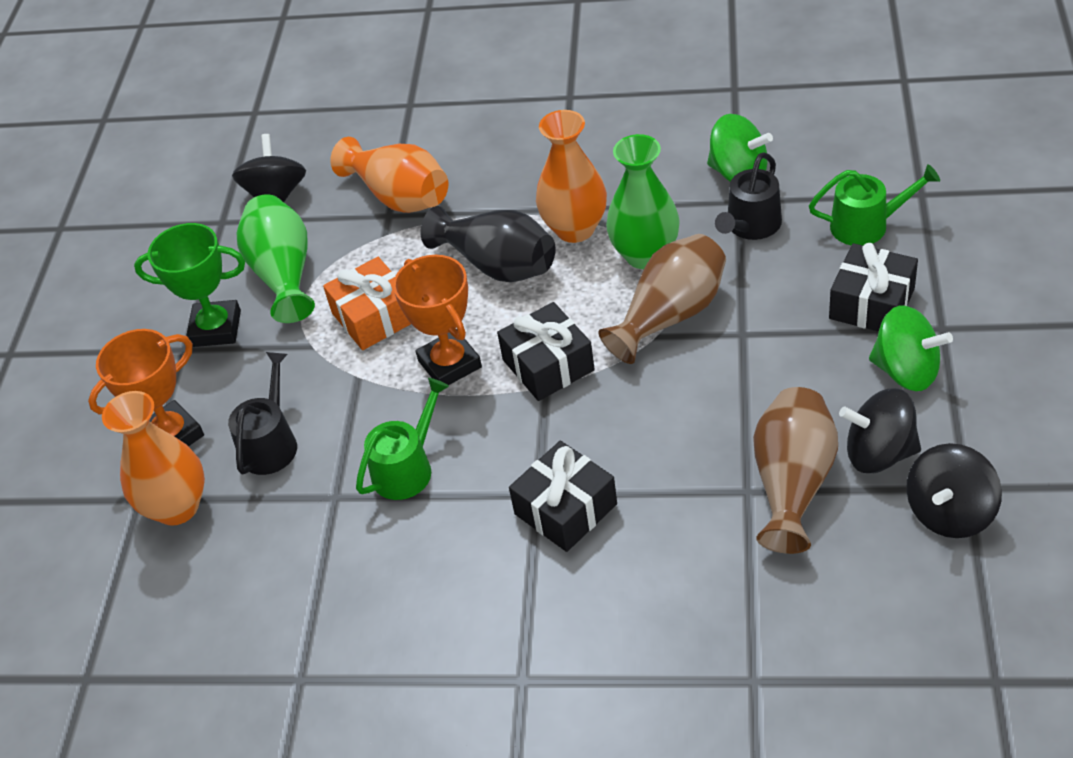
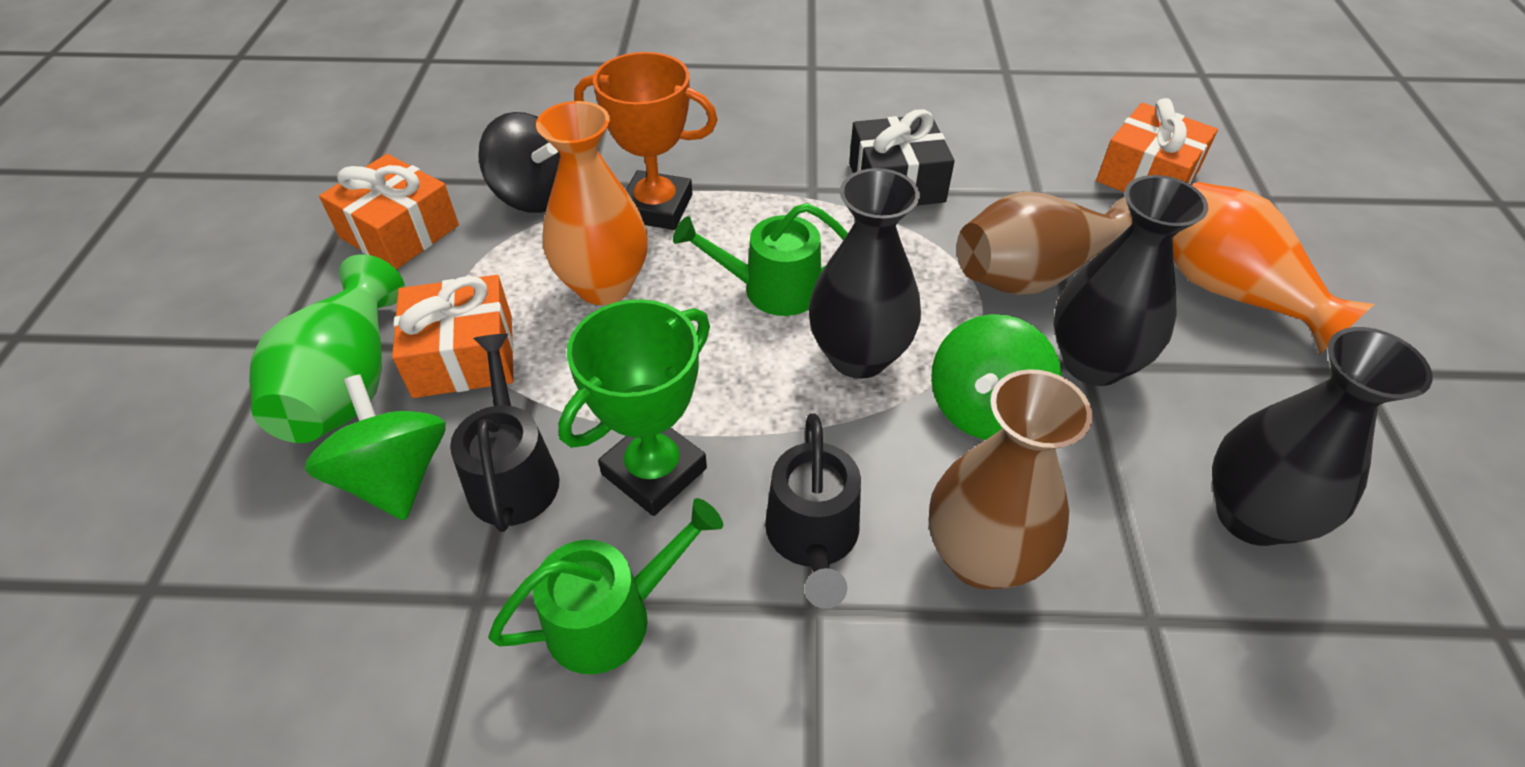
black gift: 3 -> 1
black spinning top: 3 -> 1
black vase: 1 -> 3
green vase: 2 -> 1
orange gift: 1 -> 3
orange trophy: 2 -> 1
orange vase: 3 -> 2

